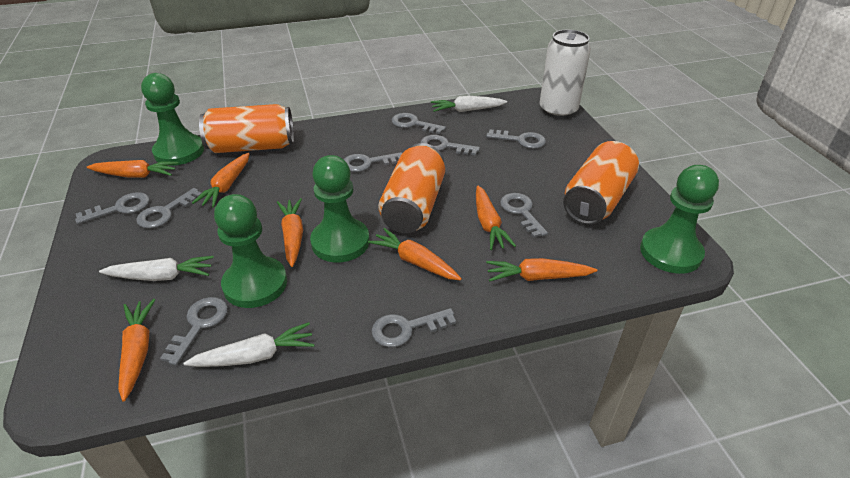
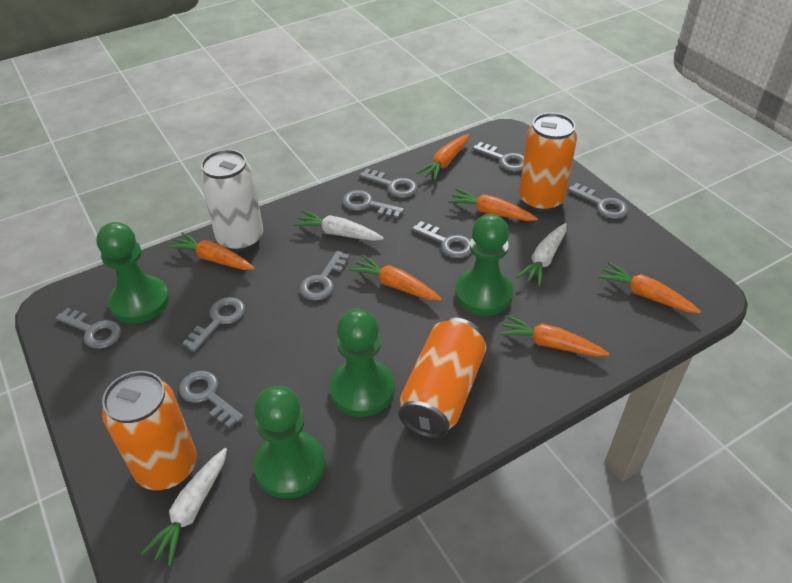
orange carrot: 7 -> 6

